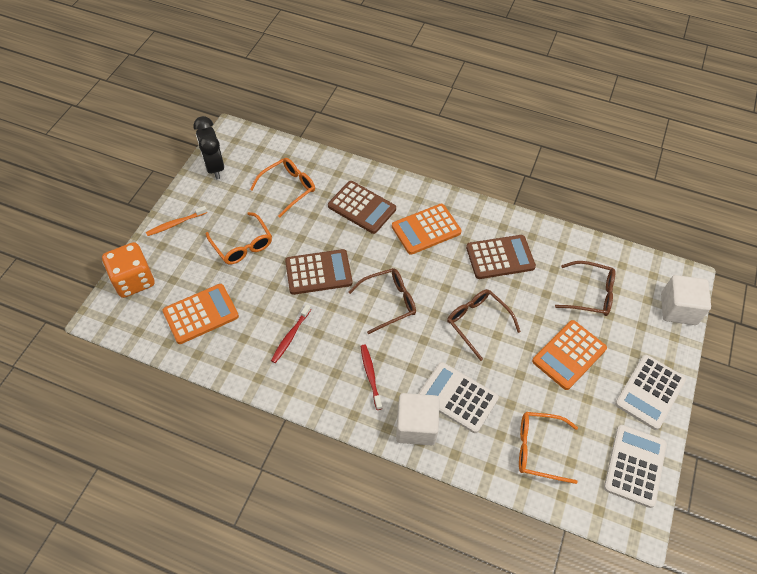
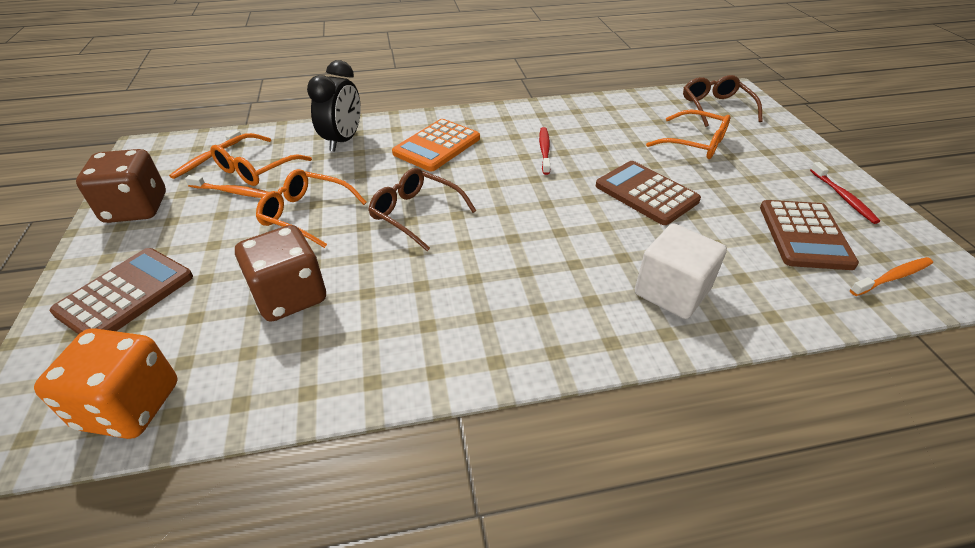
brown dice: 0 -> 2
brown glasses: 3 -> 2
orange calculator: 3 -> 1
orange toothbrush: 1 -> 3
white calculator: 3 -> 0
white cube: 2 -> 1

